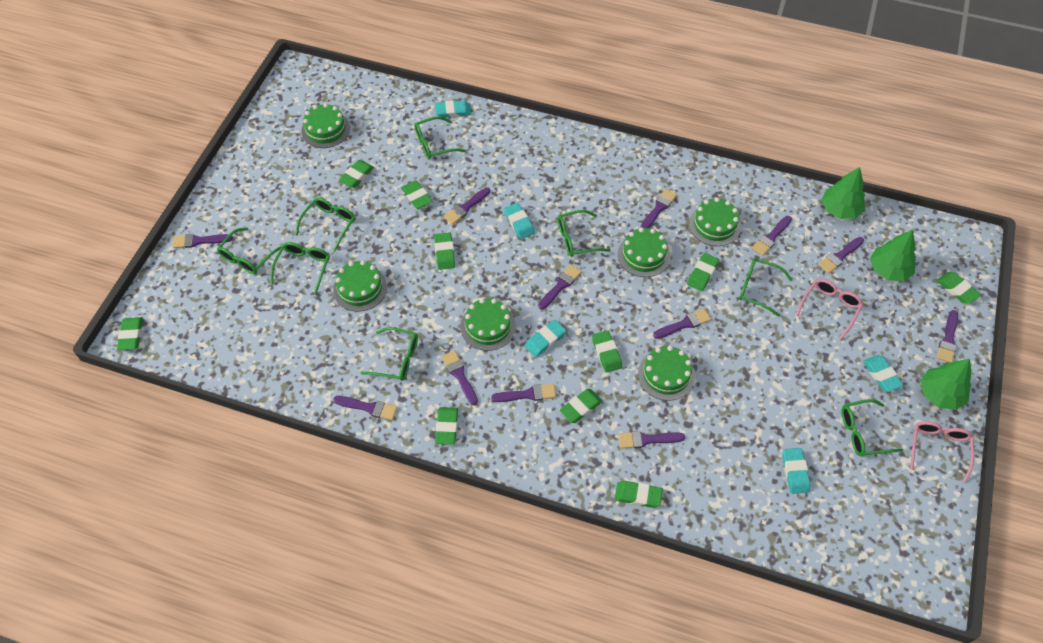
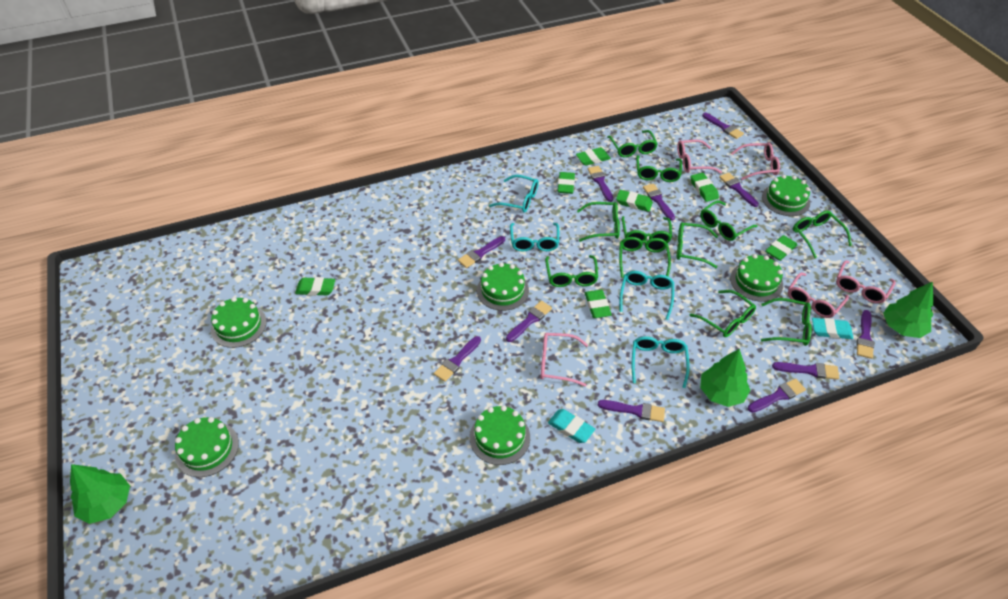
green eraser: 10 -> 7
green glasses: 8 -> 11
pink glasses: 2 -> 5
purple brush: 12 -> 11
turquoise eraser: 5 -> 2
turquoise glasses: 0 -> 4

